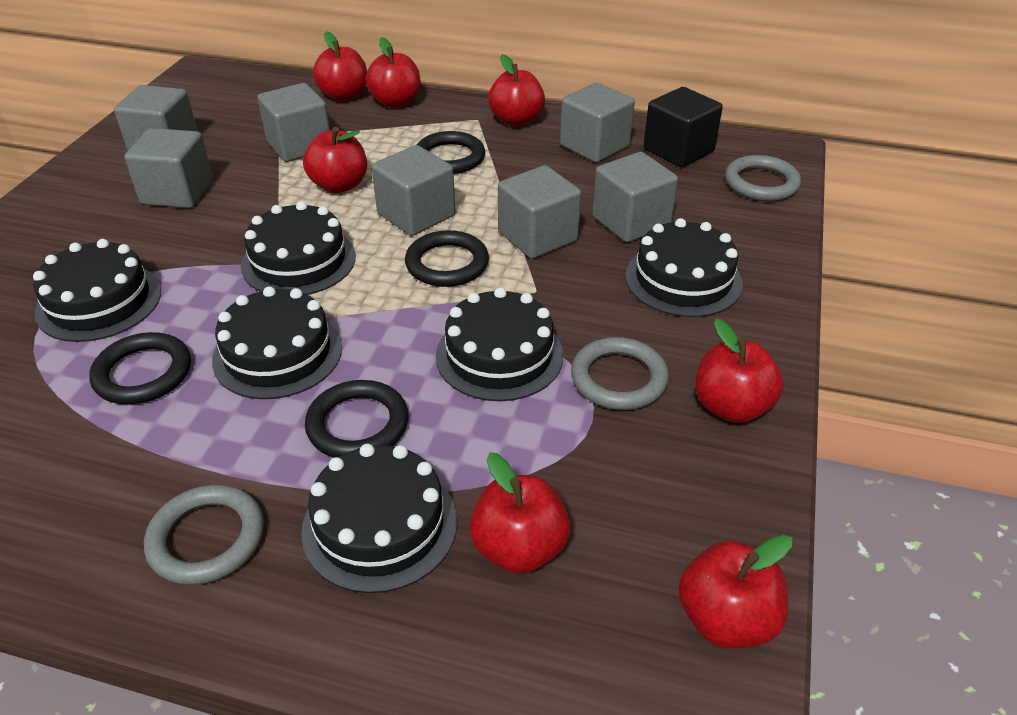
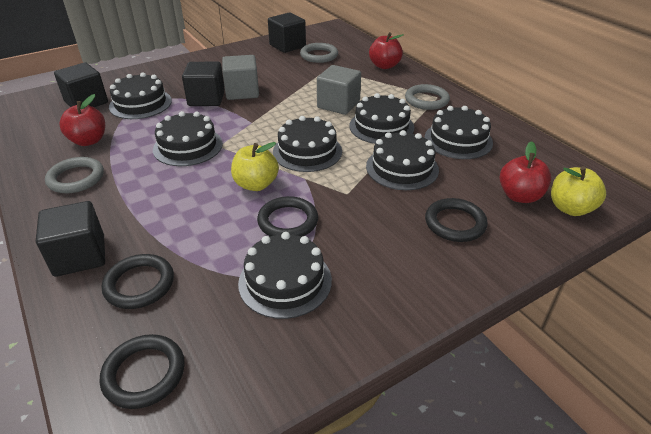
black cake: 6 -> 7
black cube: 1 -> 4
grey cube: 7 -> 2
red apple: 7 -> 3
yellow apple: 0 -> 2

